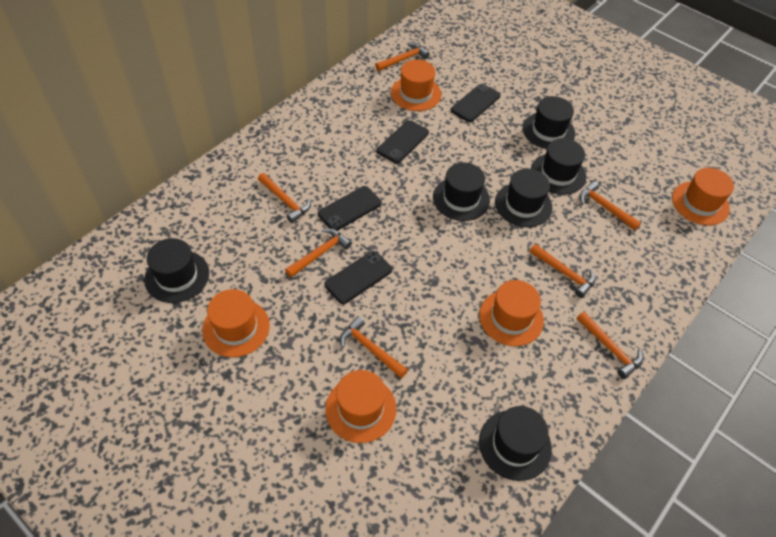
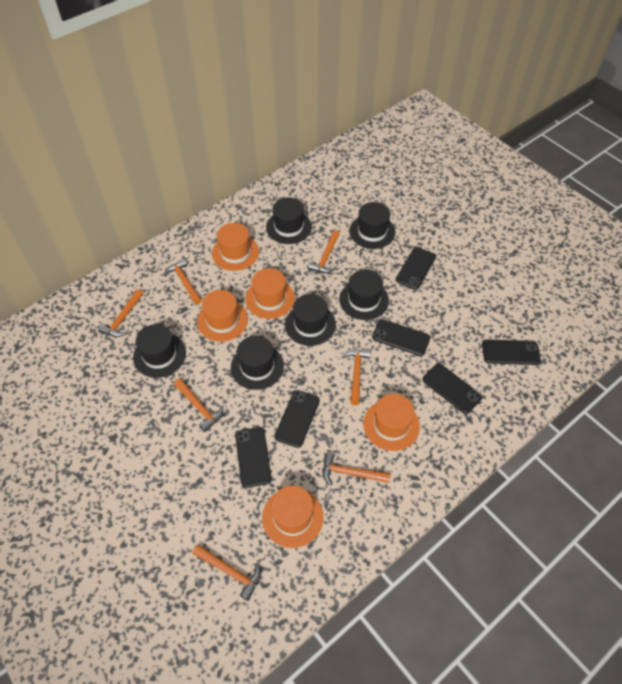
black phone: 4 -> 6

